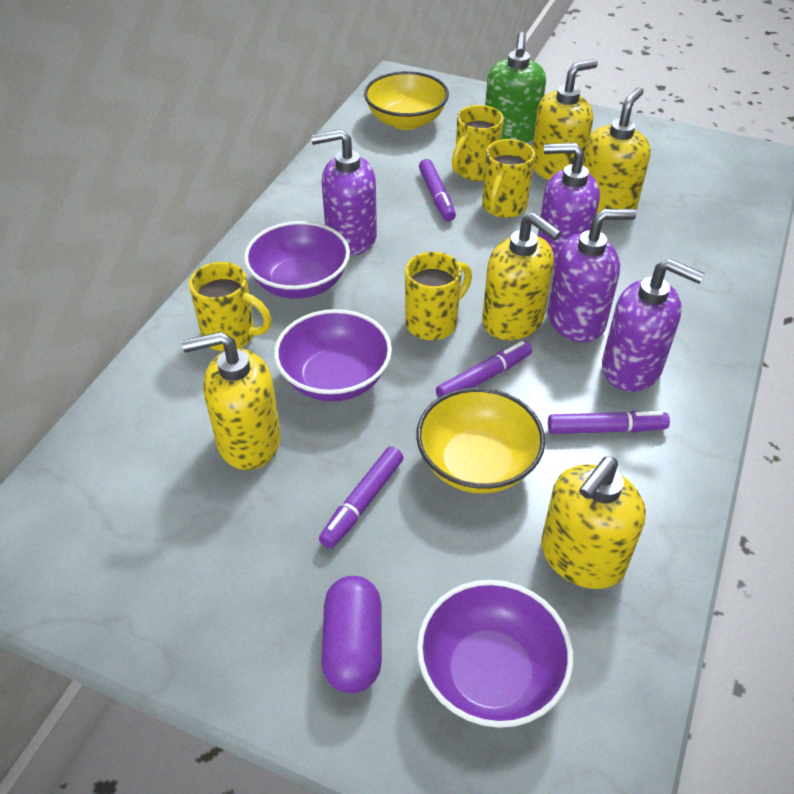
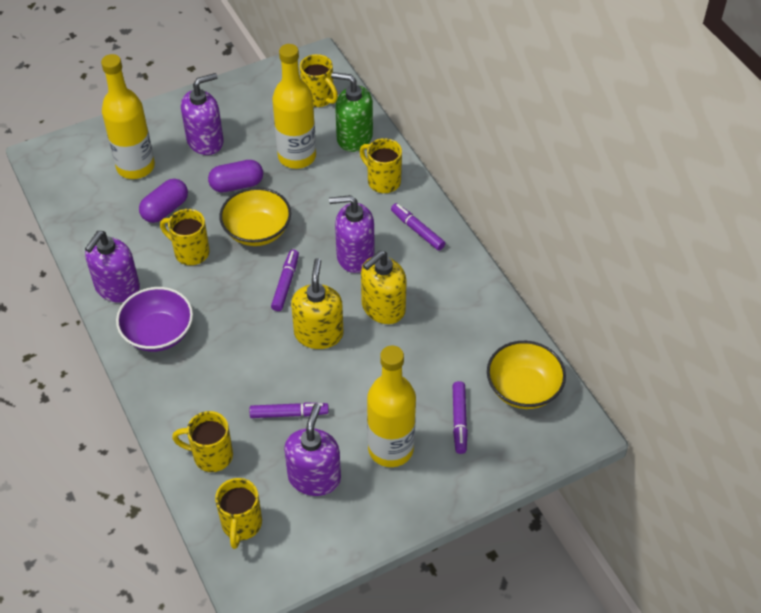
purple bowl: 3 -> 1
purple capsule: 1 -> 2
yellow bottle: 0 -> 3
yellow mug: 4 -> 5
yellow soap dispenser: 5 -> 2

